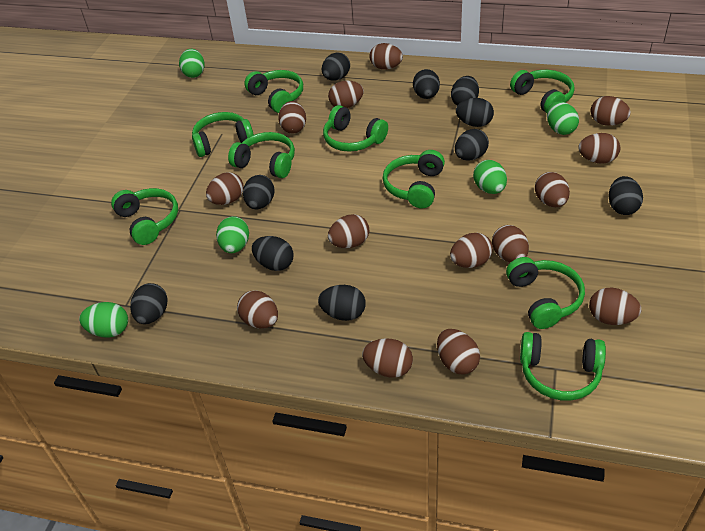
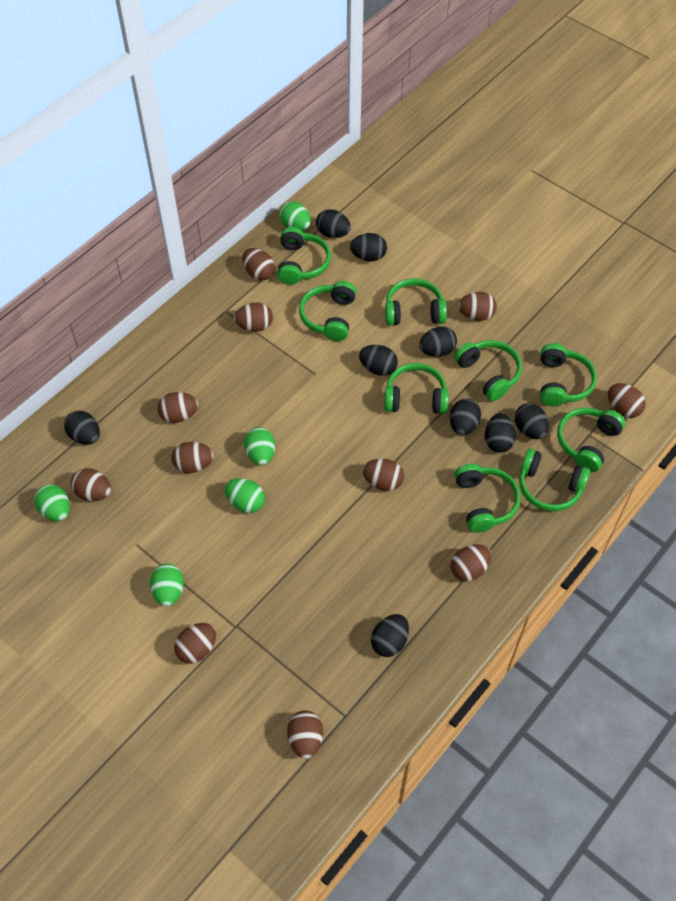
black egg: 10 -> 9
brown egg: 14 -> 11

